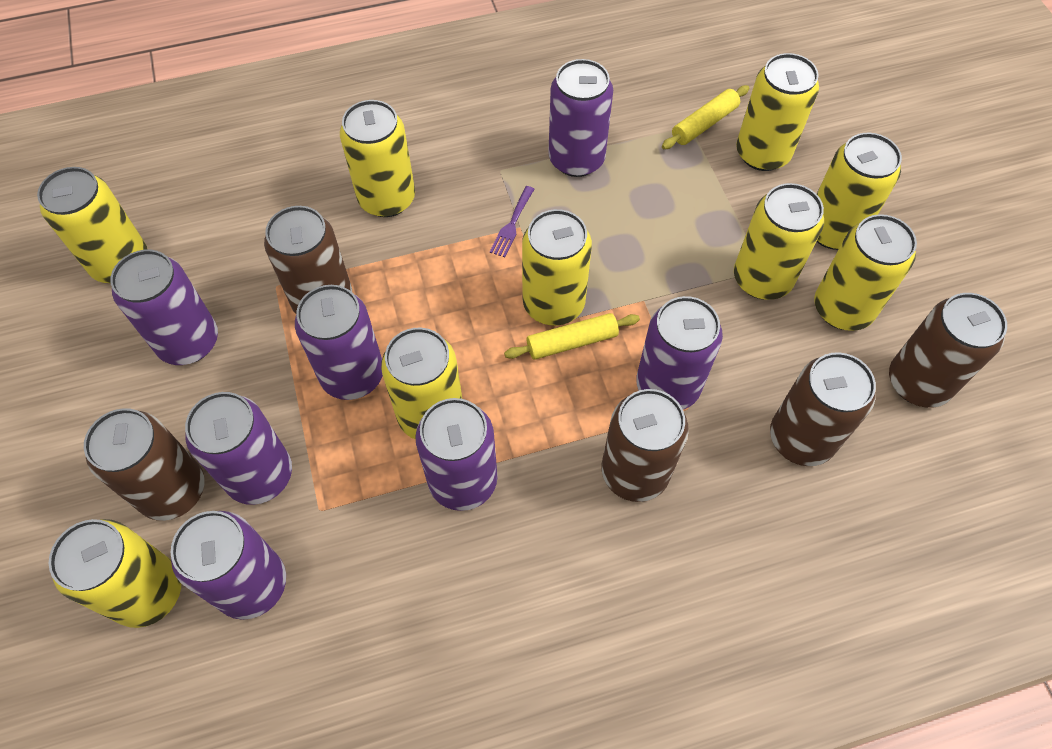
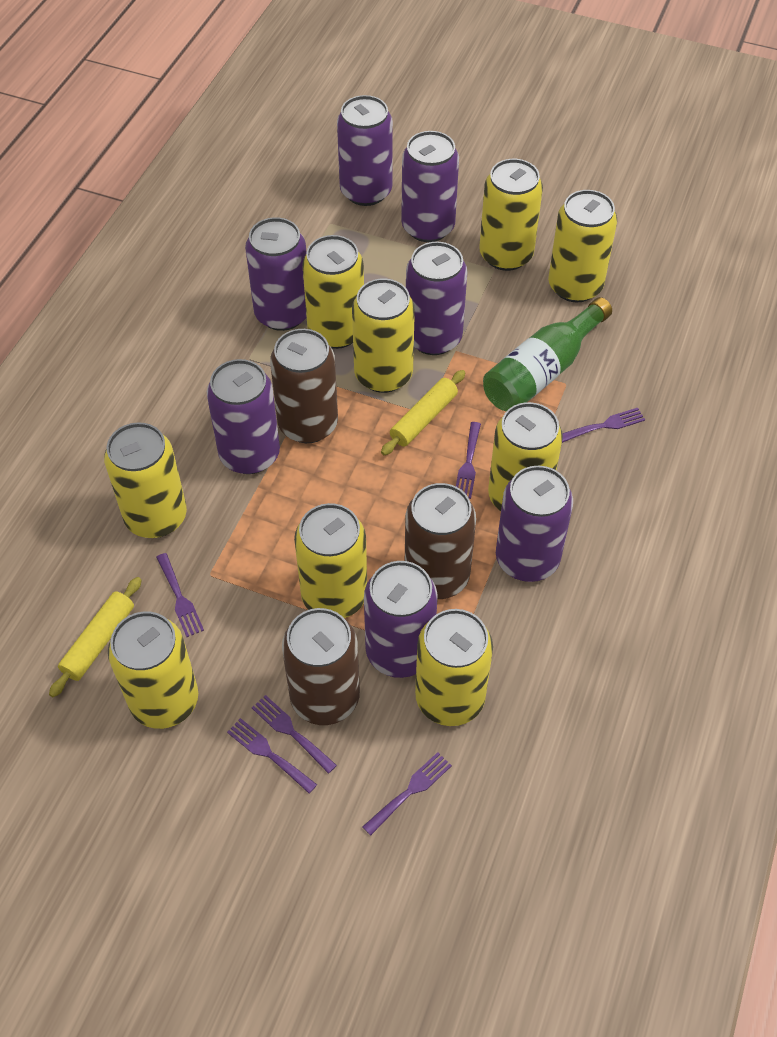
brown can: 5 -> 3
green bottle: 0 -> 1
purple fork: 1 -> 6

